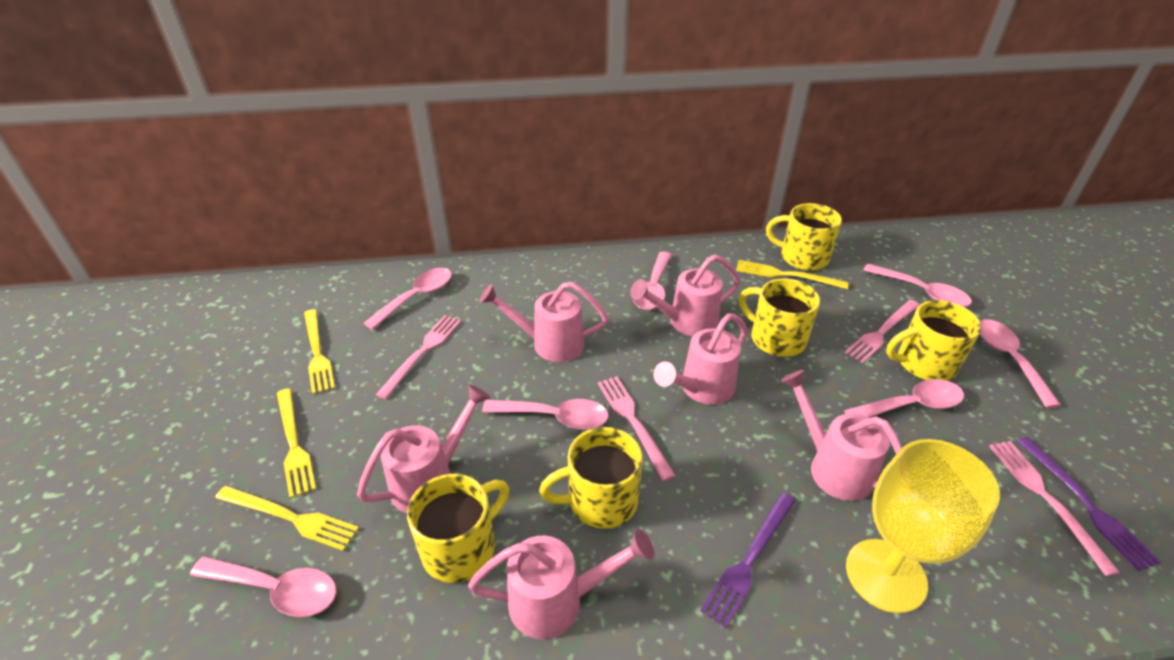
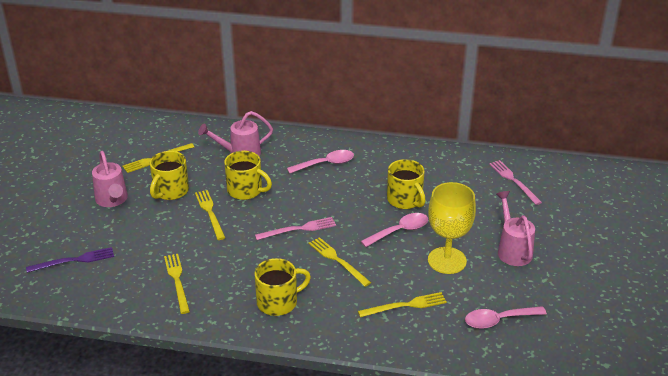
pink fork: 4 -> 2
pink spoon: 7 -> 3
pink watering can: 6 -> 3
purple fork: 2 -> 1
yellow fork: 4 -> 5
yellow mug: 5 -> 4

